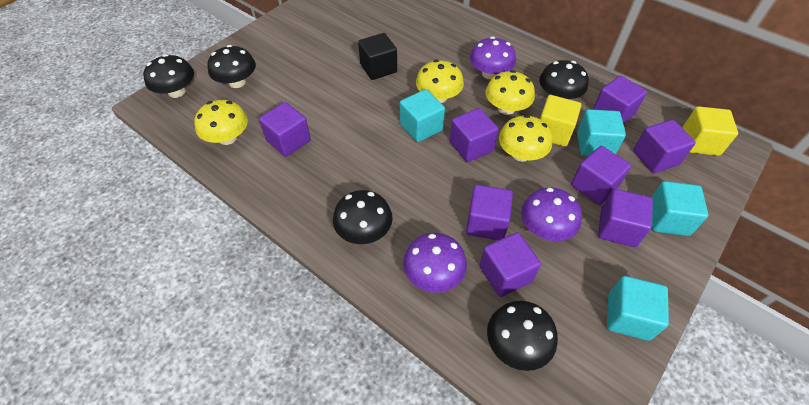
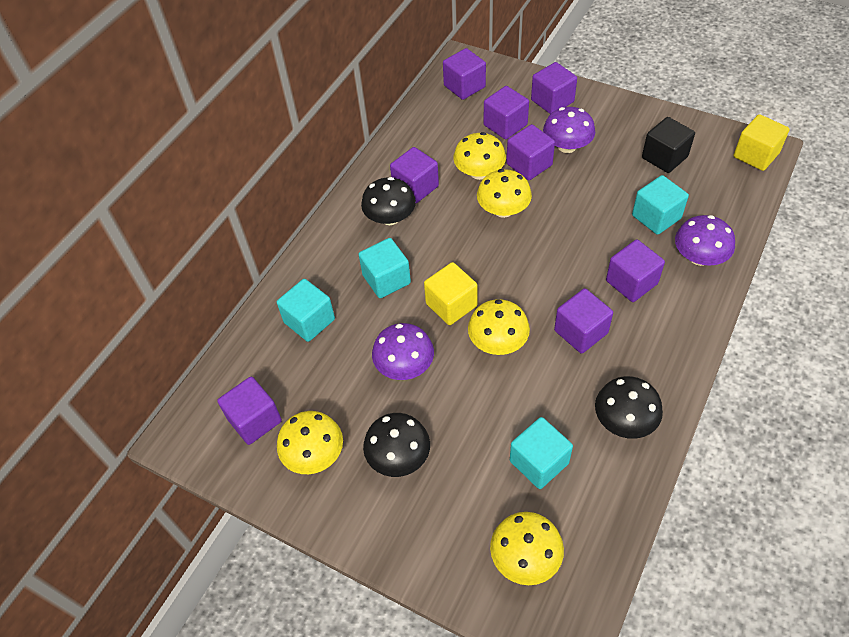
black mushroom: 5 -> 3
yellow mushroom: 4 -> 5

